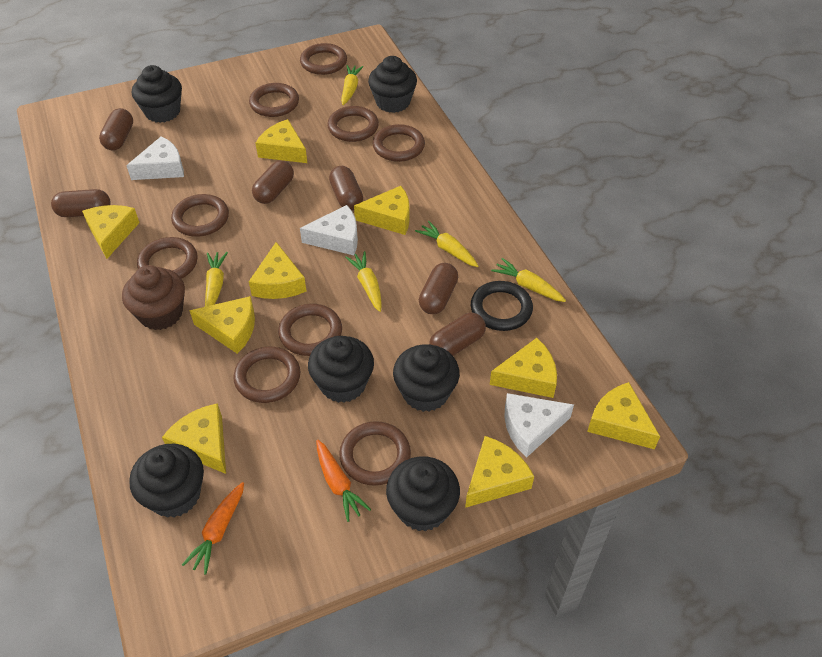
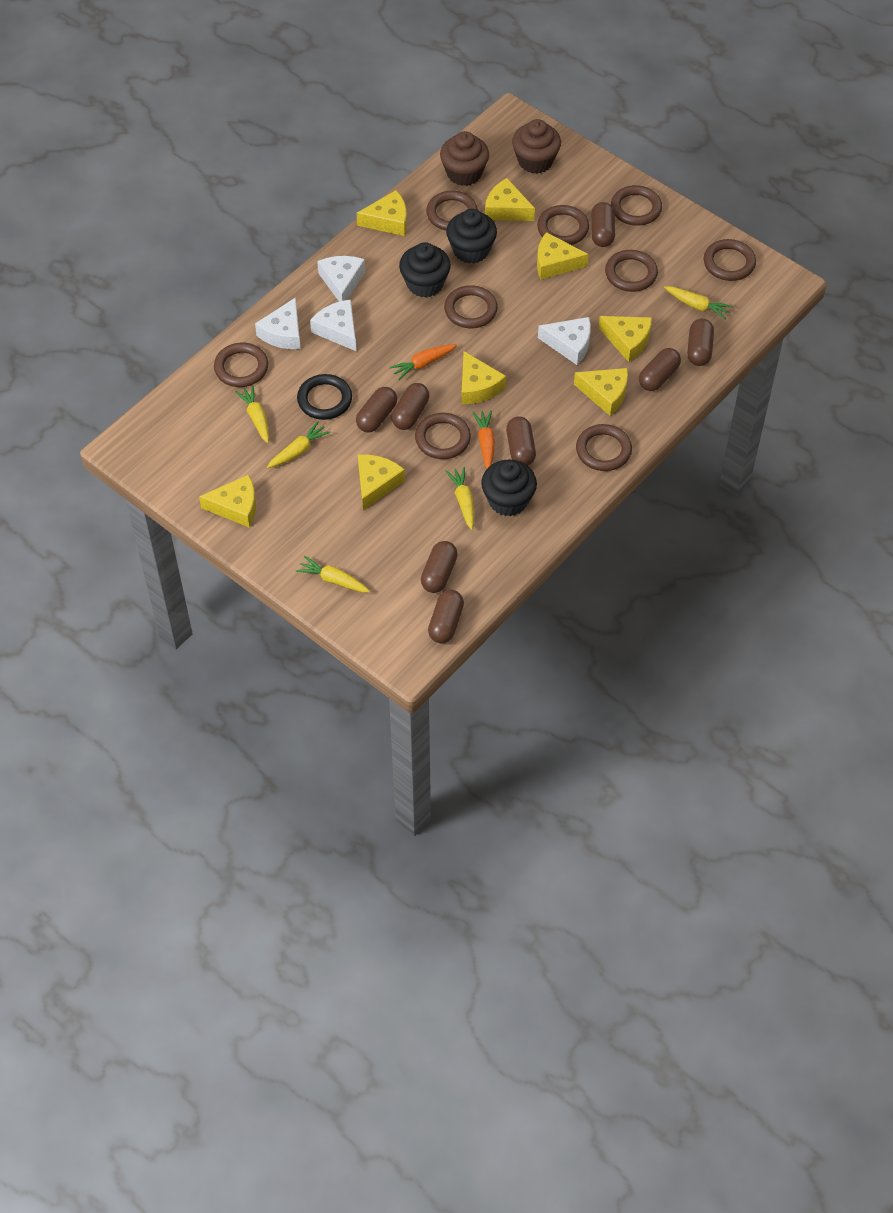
black cupcake: 6 -> 3
brown capsule: 6 -> 8
brown cupcake: 1 -> 2
white cheese: 3 -> 4
yellow cheese: 9 -> 8

